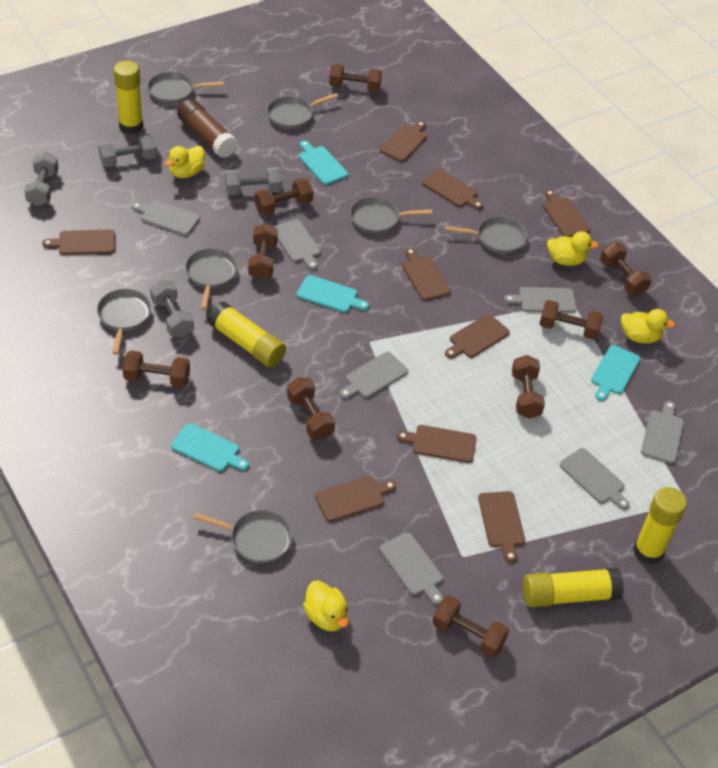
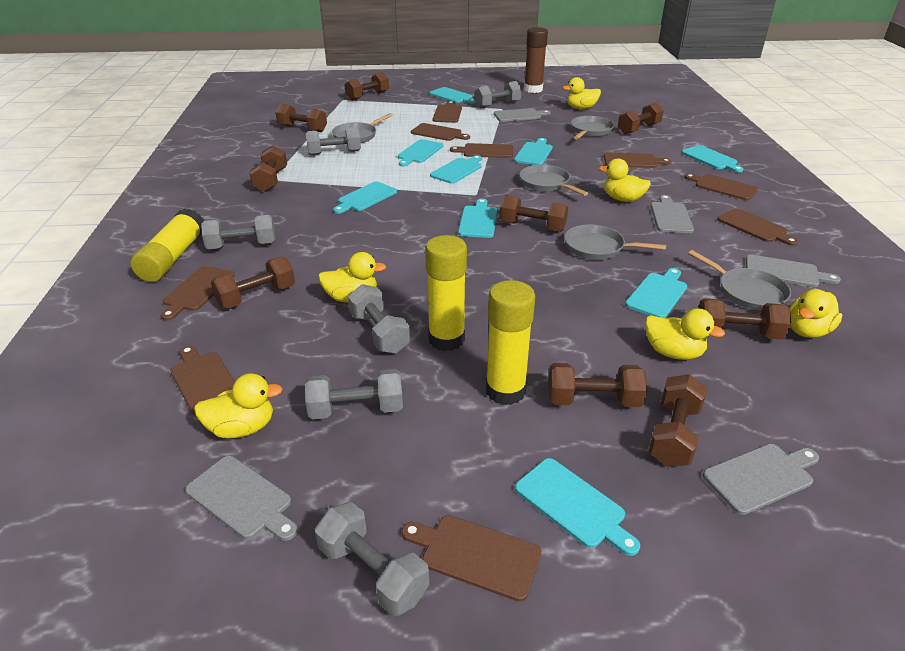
grey cutting board: 7 -> 5
grey dumbbell: 4 -> 6
grey pan: 7 -> 5
turquoise cutting board: 4 -> 9
yellow duck: 4 -> 6
yellow glue stick: 4 -> 3

